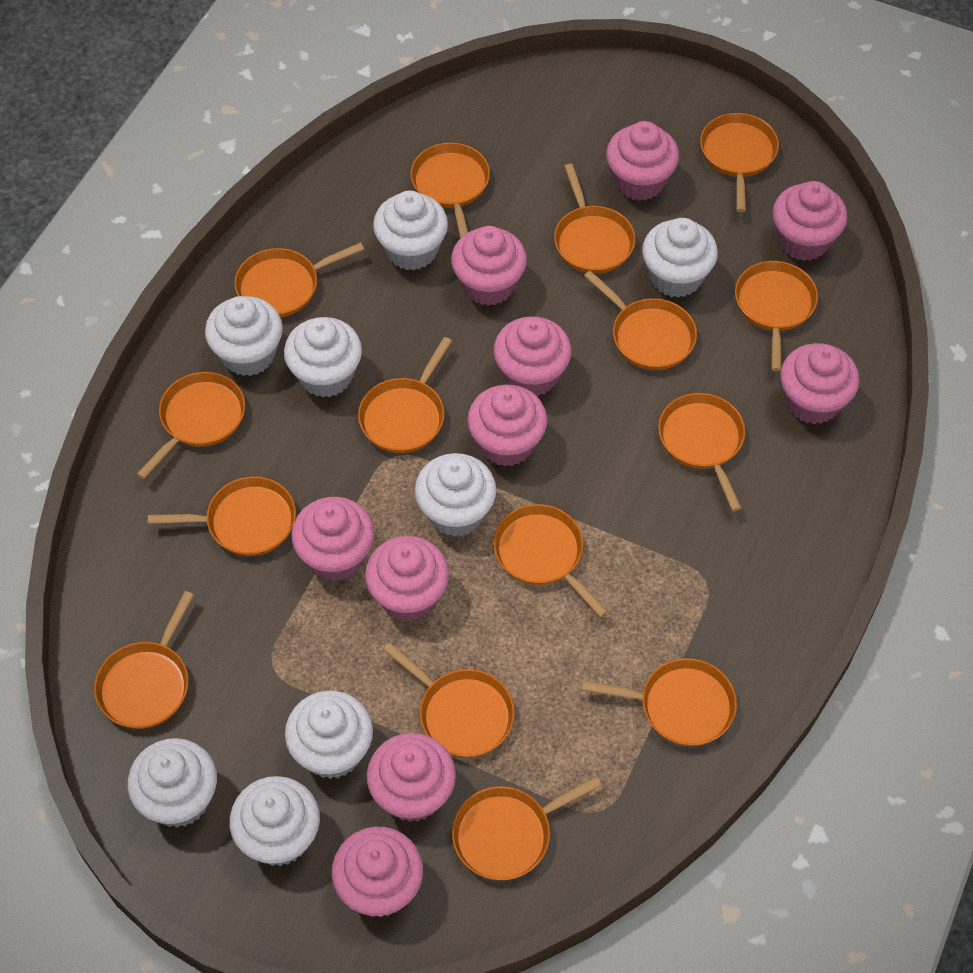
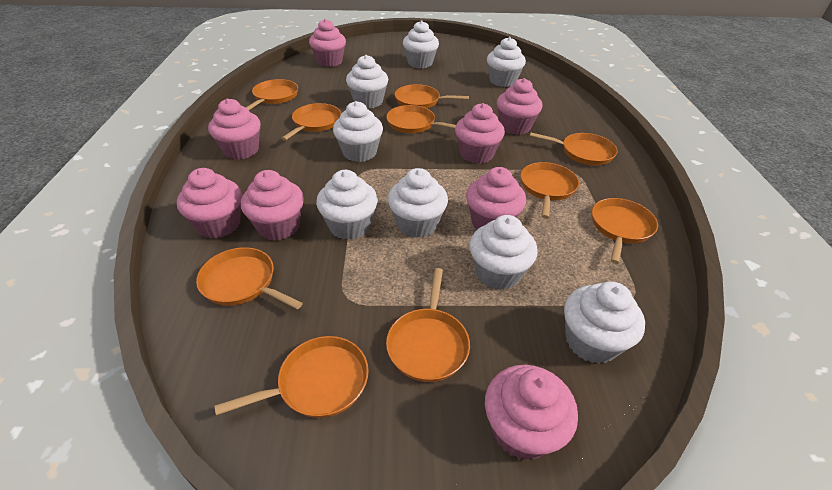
orange pan: 15 -> 10
pink cupcake: 10 -> 8

